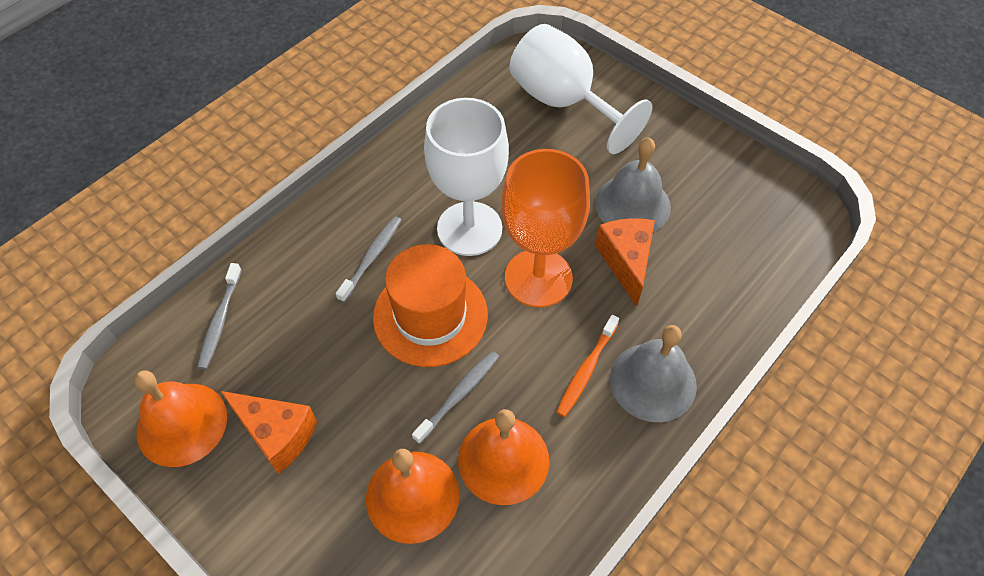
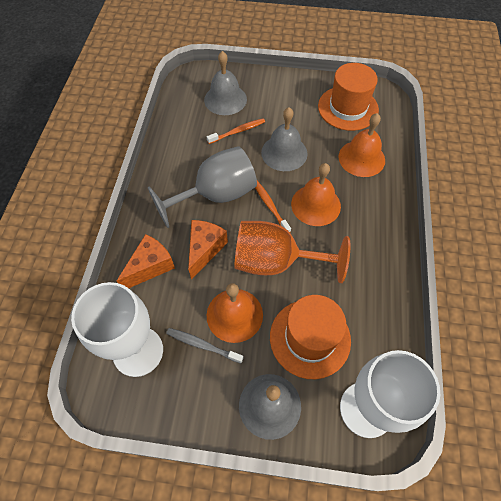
grey bell: 2 -> 3
grey goblet: 0 -> 1
grey toothbrush: 3 -> 1
orange hat: 1 -> 2
orange toothbrush: 1 -> 2

